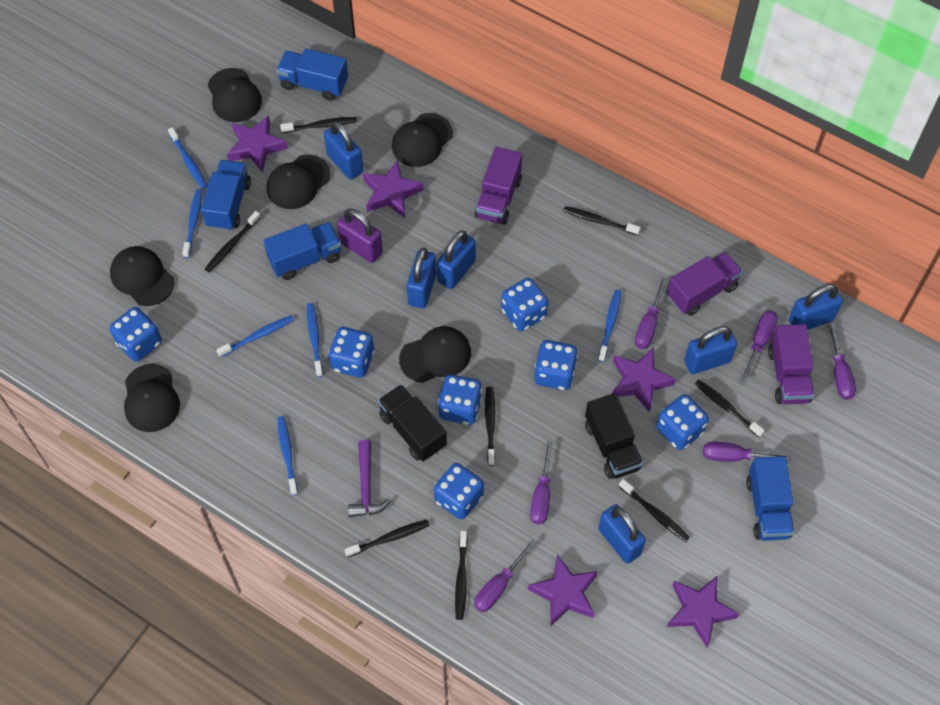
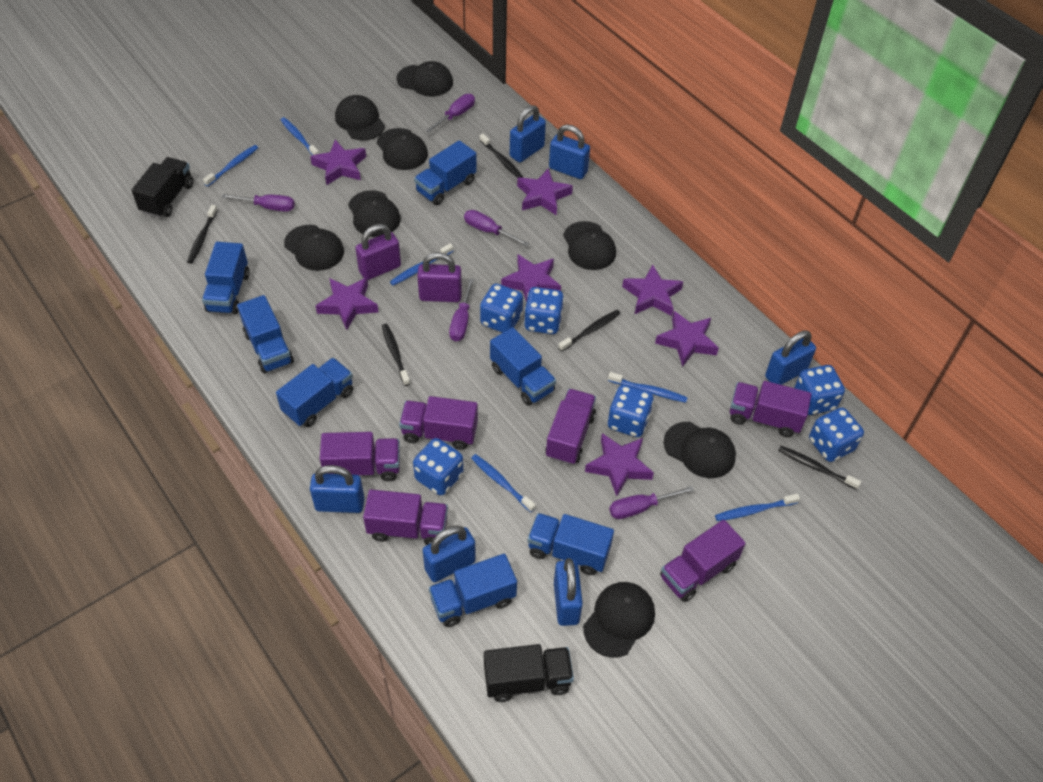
black cap: 6 -> 8
black toothbrush: 8 -> 5
blue dice: 7 -> 6
blue truck: 4 -> 7
purple hammer: 1 -> 0
purple padlock: 1 -> 2
purple screwdriver: 6 -> 5
purple star: 5 -> 7
purple truck: 3 -> 6

